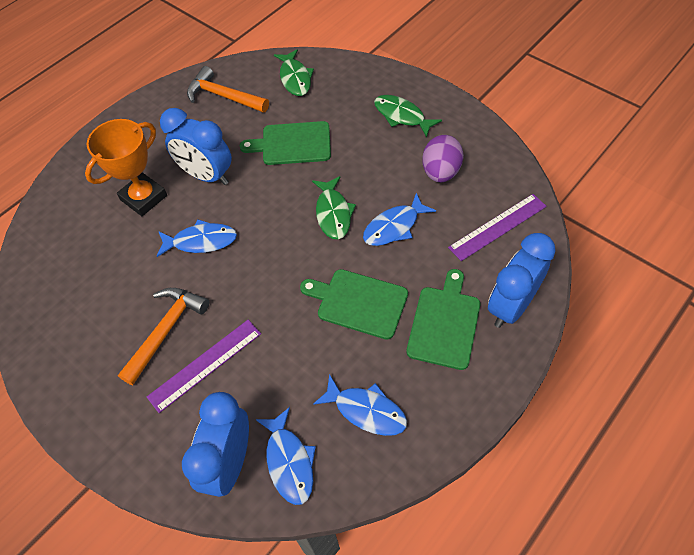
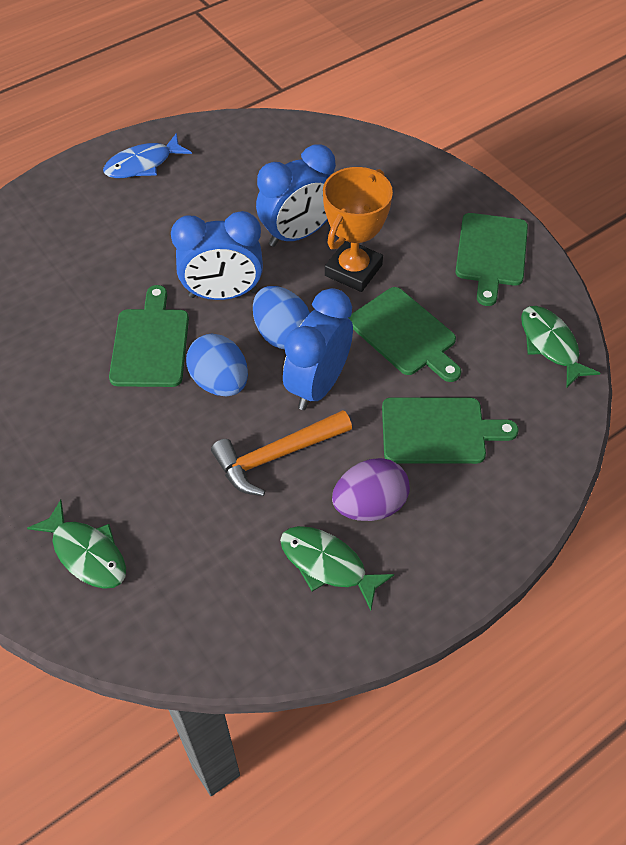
blue egg: 0 -> 2
blue fish: 4 -> 1
green cutting board: 3 -> 4
orange hammer: 2 -> 1
purple ruler: 2 -> 0

